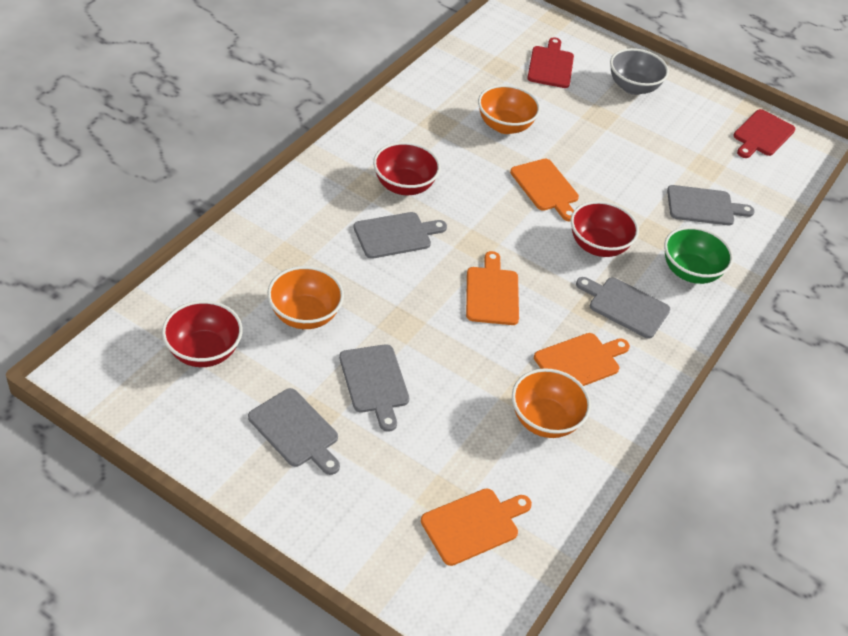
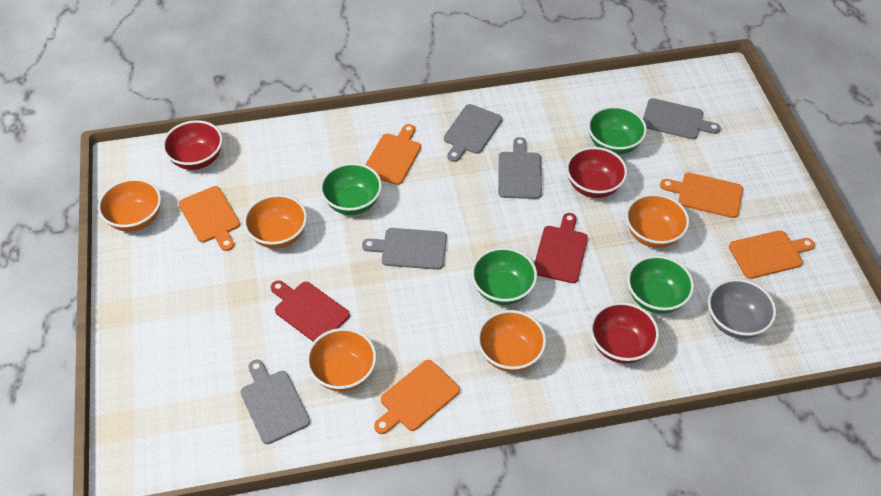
green bowl: 1 -> 4
orange bowl: 3 -> 5
orange cutting board: 4 -> 5

